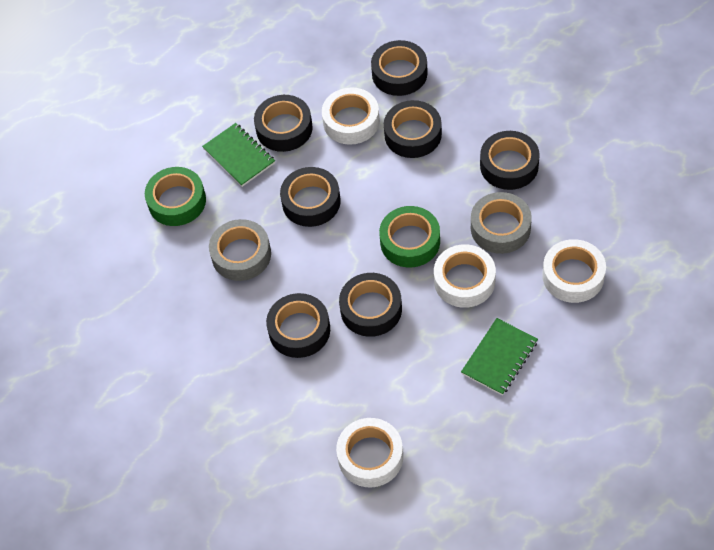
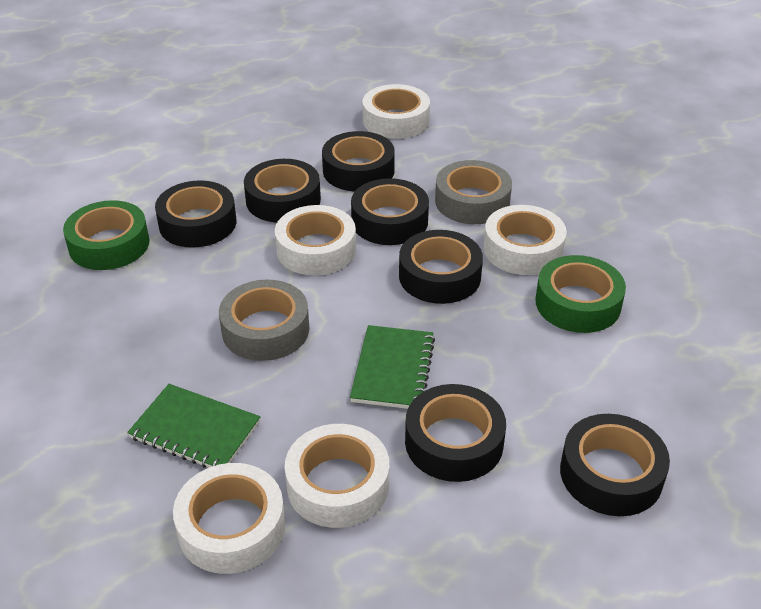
white tape: 4 -> 5

